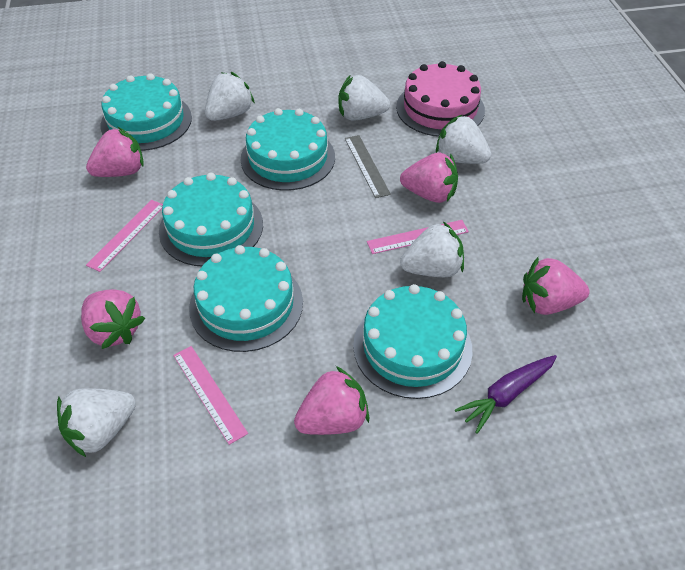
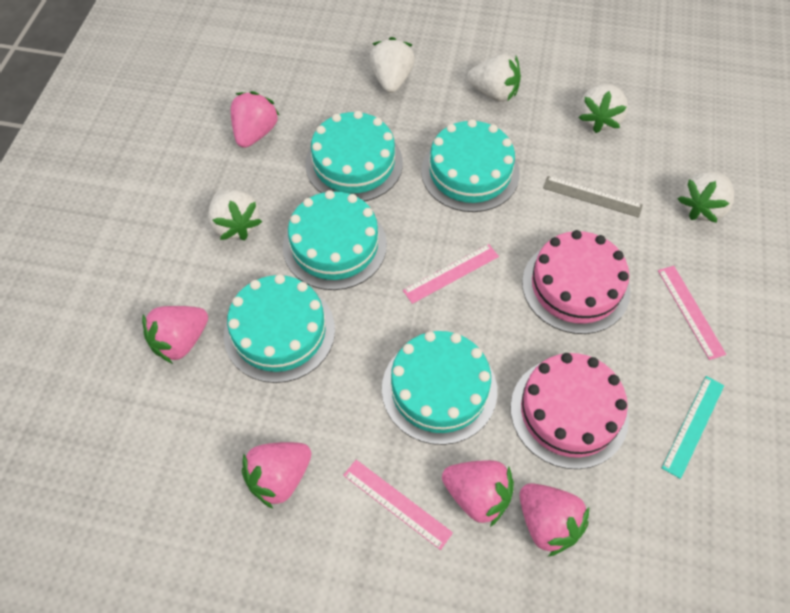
pink cake: 1 -> 2
purple carrot: 1 -> 0
turquoise ruler: 0 -> 1

